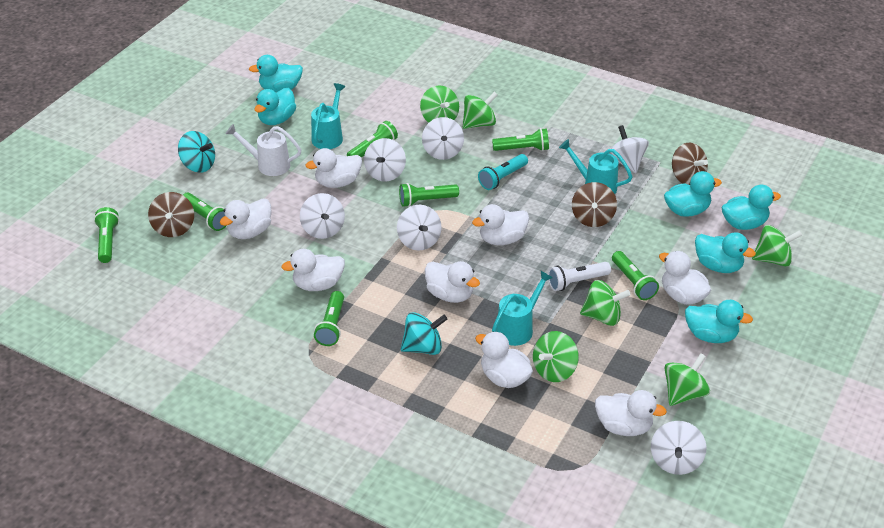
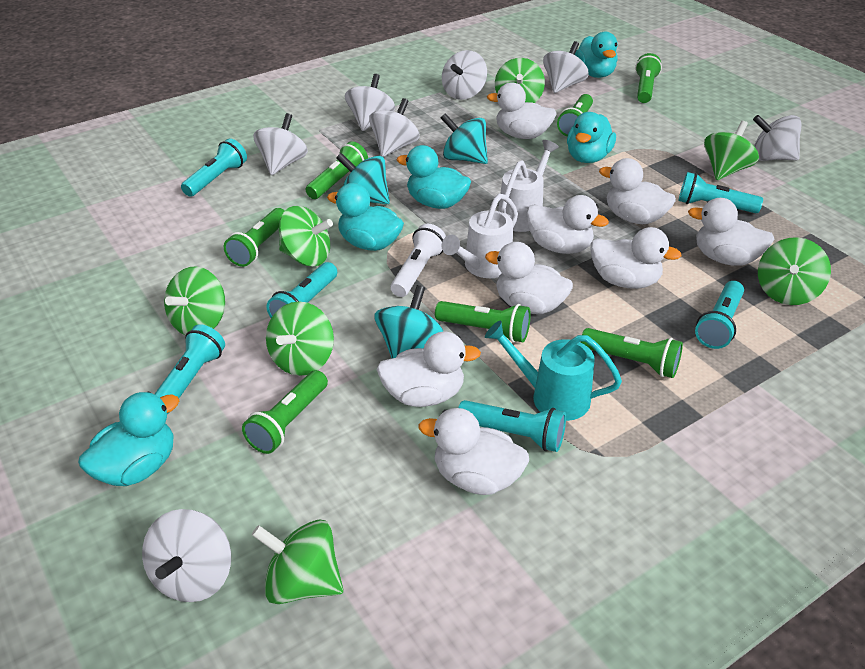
brown spinning top: 3 -> 0
green spinning top: 6 -> 7
turquoise duck: 6 -> 5
turquoise flashlight: 1 -> 6
turquoise spinning top: 2 -> 3
turquoise watering can: 3 -> 1
white spinning top: 6 -> 7
white watering can: 1 -> 2

